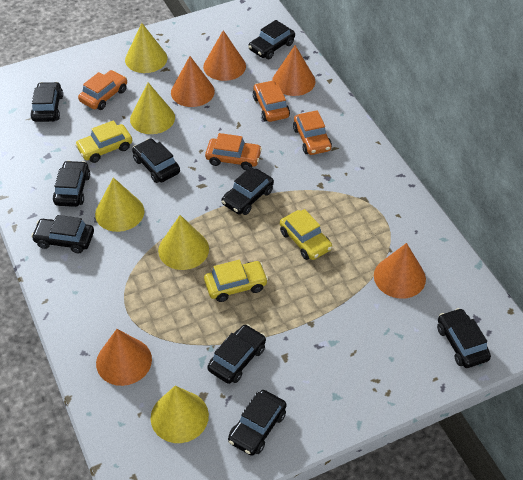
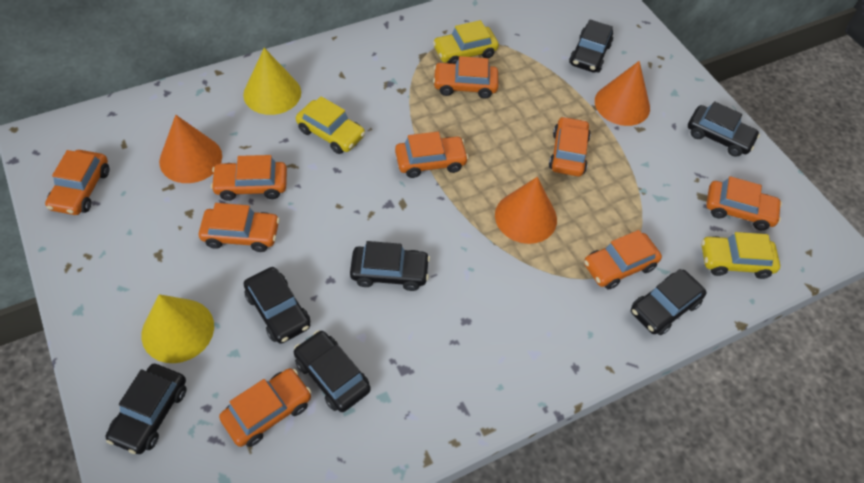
black car: 9 -> 7
orange car: 4 -> 9
orange cone: 5 -> 3
yellow cone: 5 -> 2

